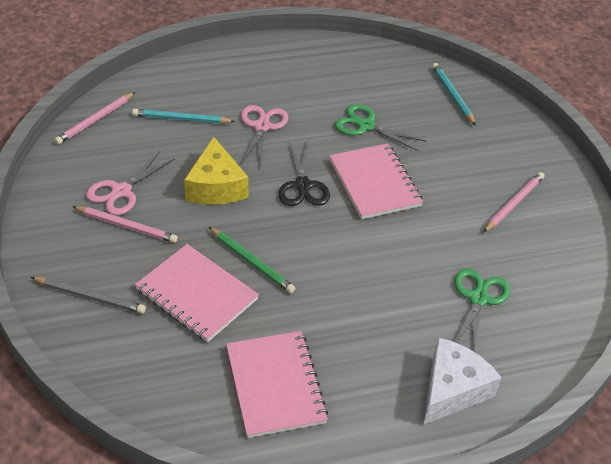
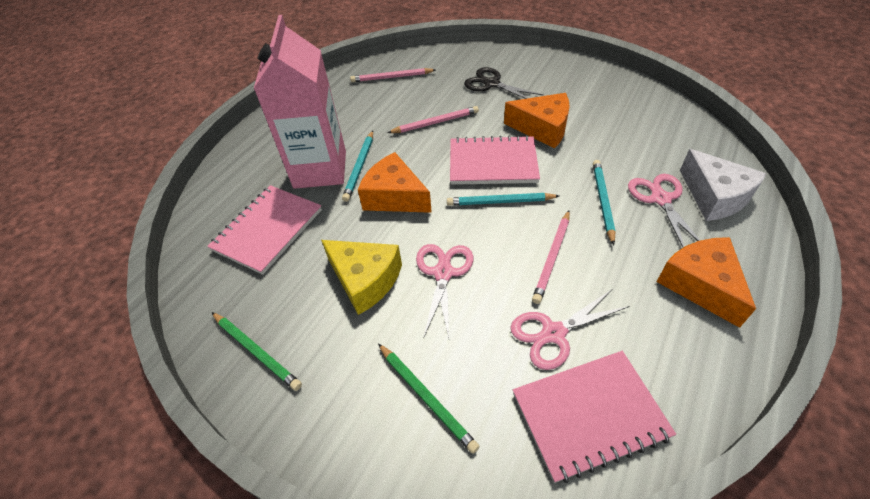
green pencil: 1 -> 2
green scissors: 2 -> 0
grey pencil: 1 -> 0
orange cheese: 0 -> 3
pink carton: 0 -> 1
pink scissors: 2 -> 3
turquoise pencil: 2 -> 3

